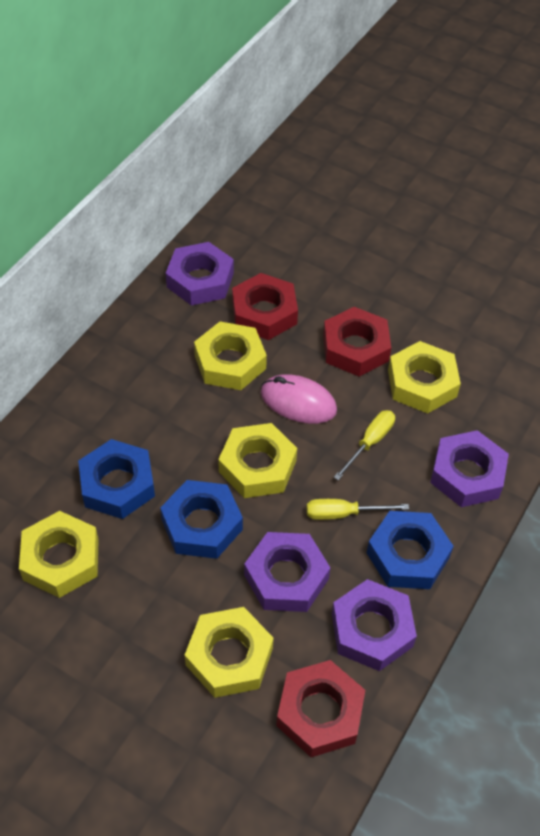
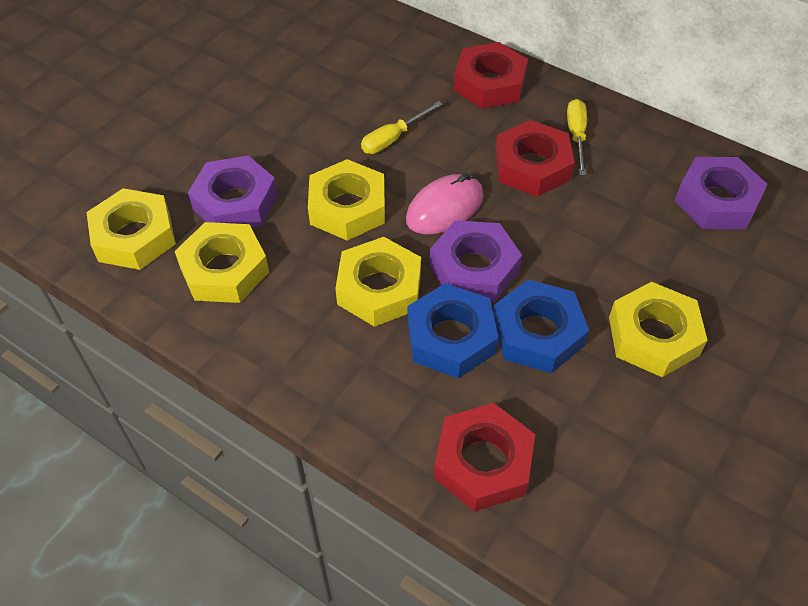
blue nut: 3 -> 2
purple nut: 4 -> 3

